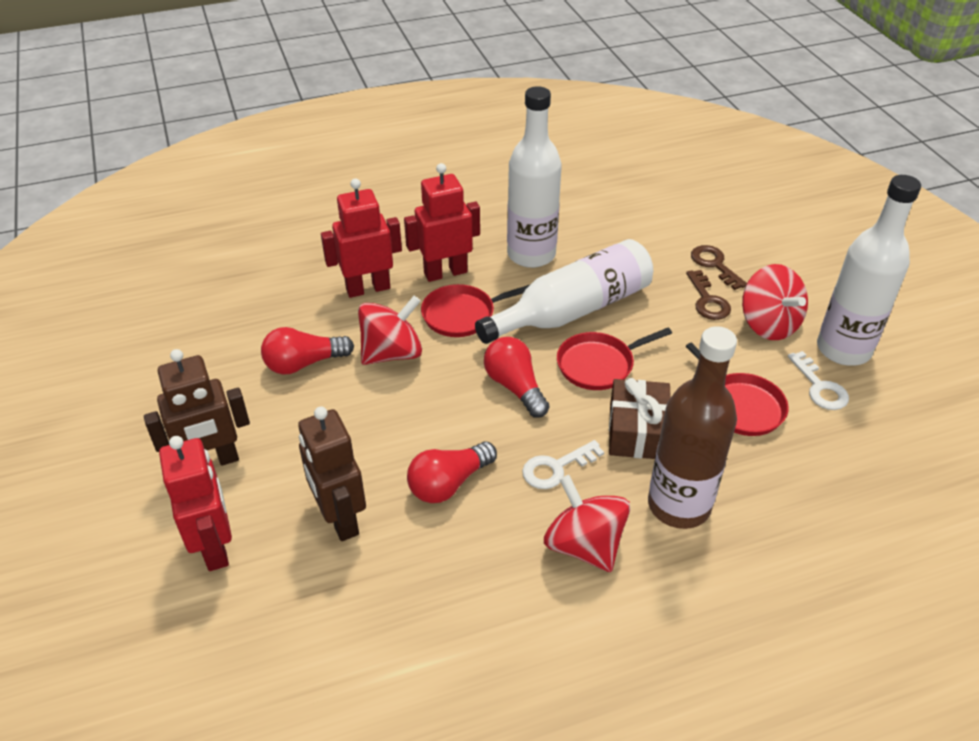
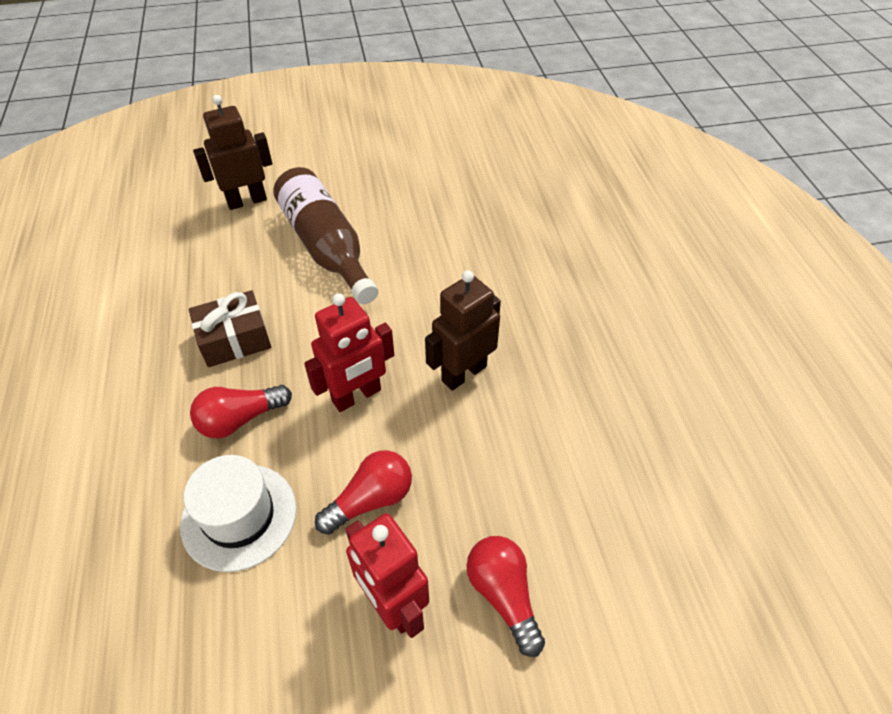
brown key: 2 -> 0
red pan: 3 -> 0
red robot: 3 -> 2
red spinning top: 3 -> 0
white bottle: 3 -> 0
white hat: 0 -> 1
white key: 2 -> 0

